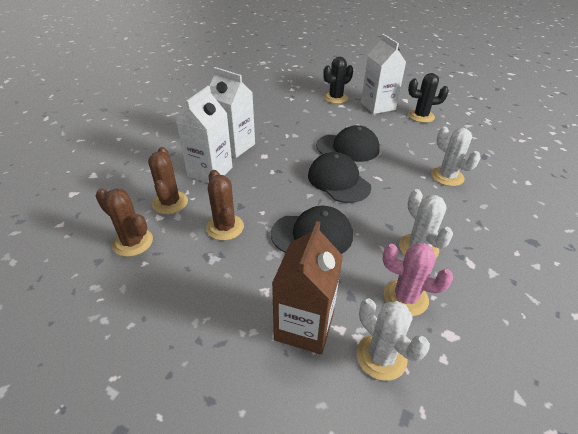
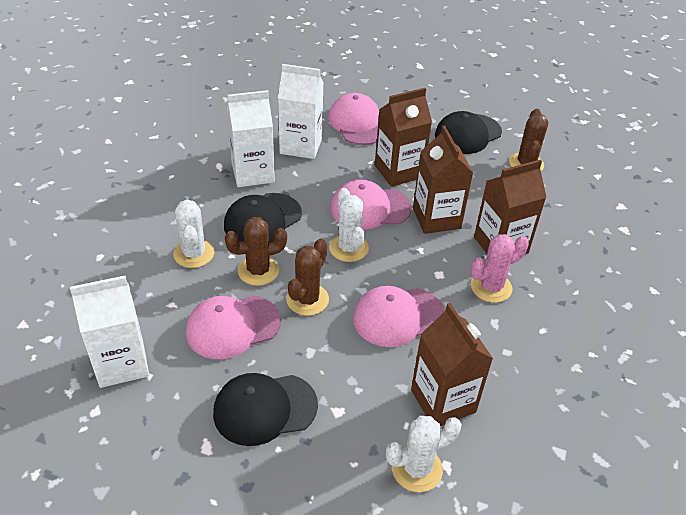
black cactus: 2 -> 0
brown carton: 1 -> 4
pink cap: 0 -> 4

